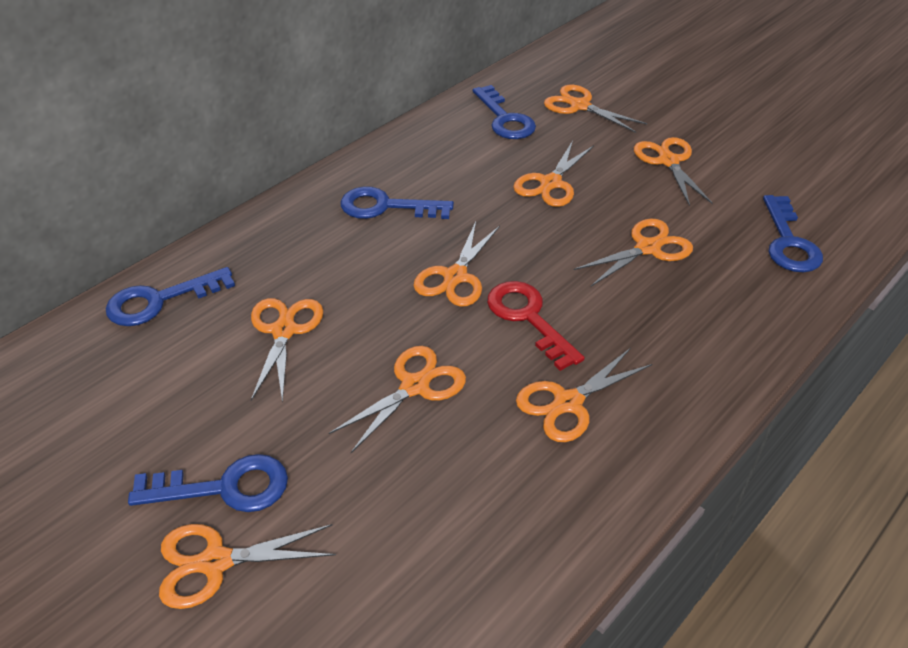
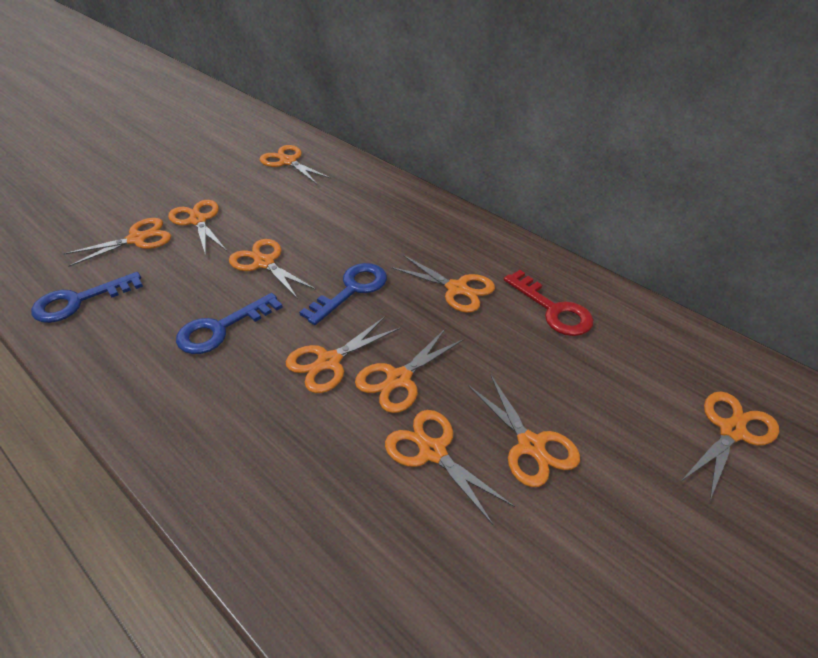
blue key: 5 -> 3
orange scissors: 9 -> 10

